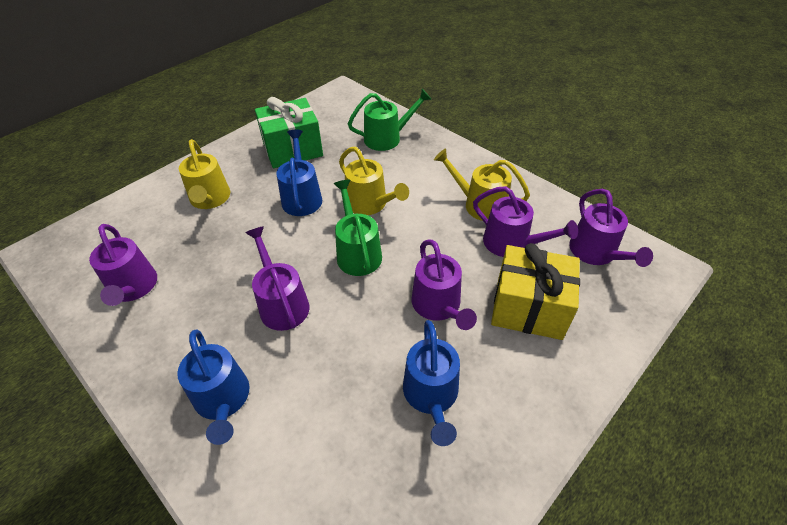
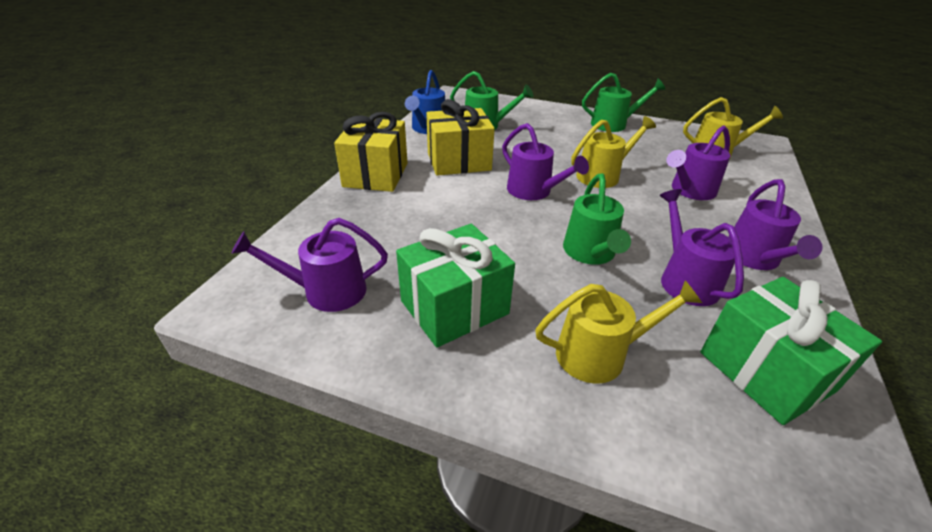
blue watering can: 3 -> 1
green gift: 1 -> 2
green watering can: 2 -> 3
yellow gift: 1 -> 2

